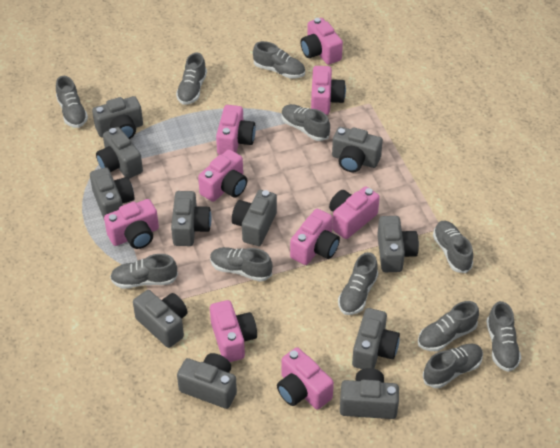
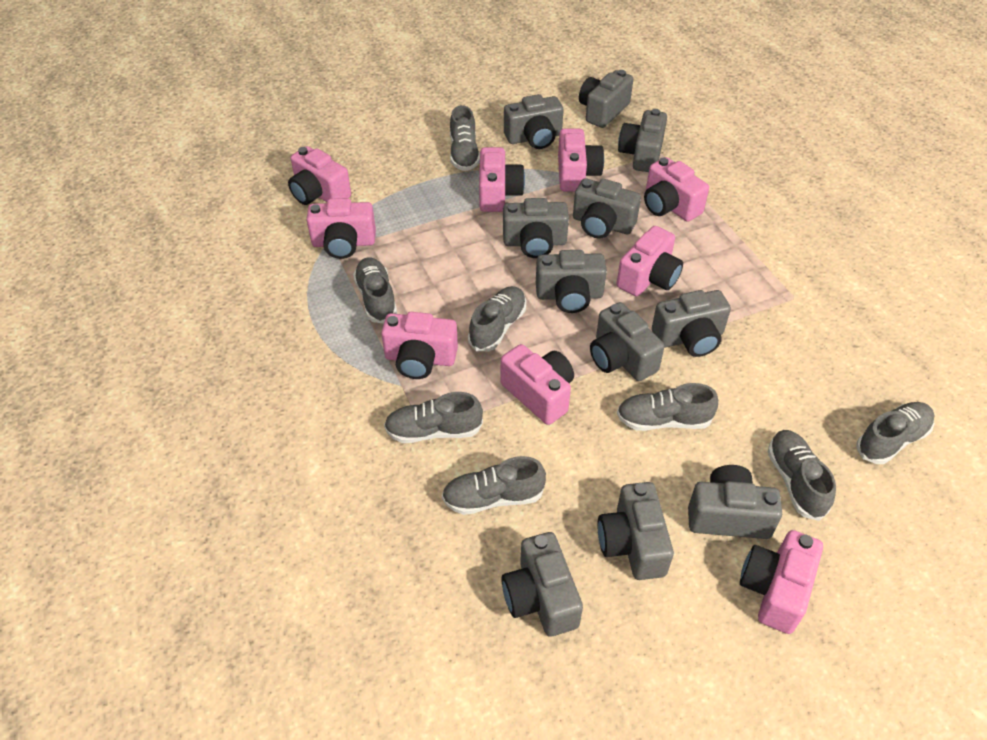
grey shoe: 11 -> 8

